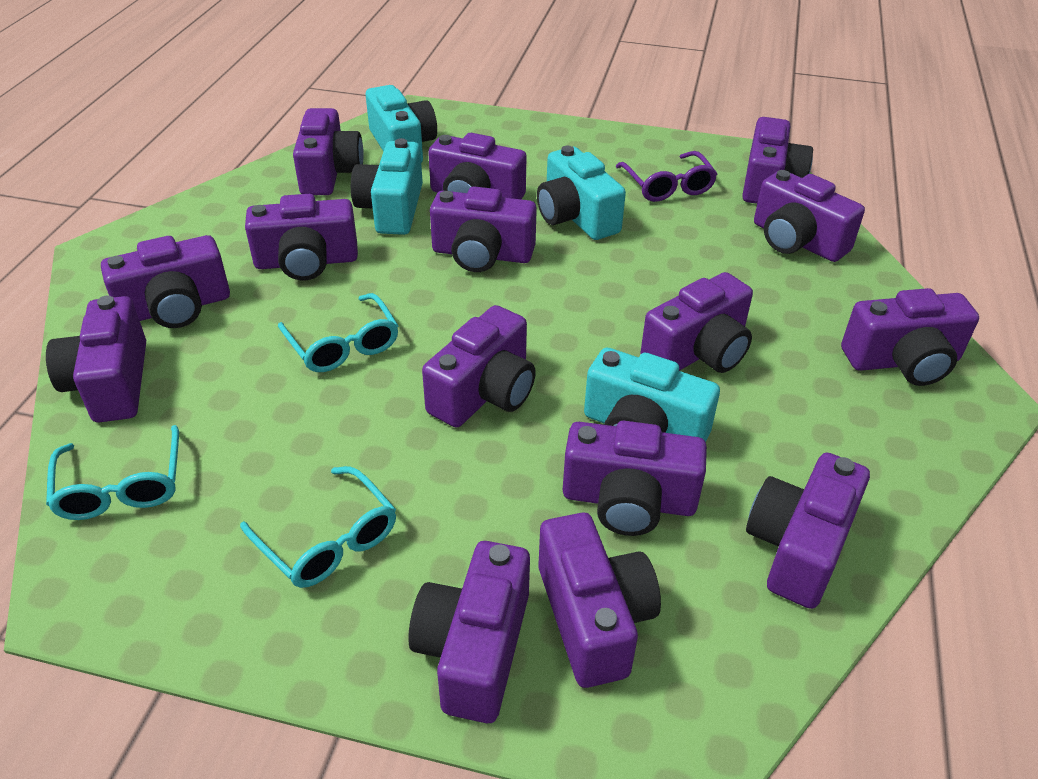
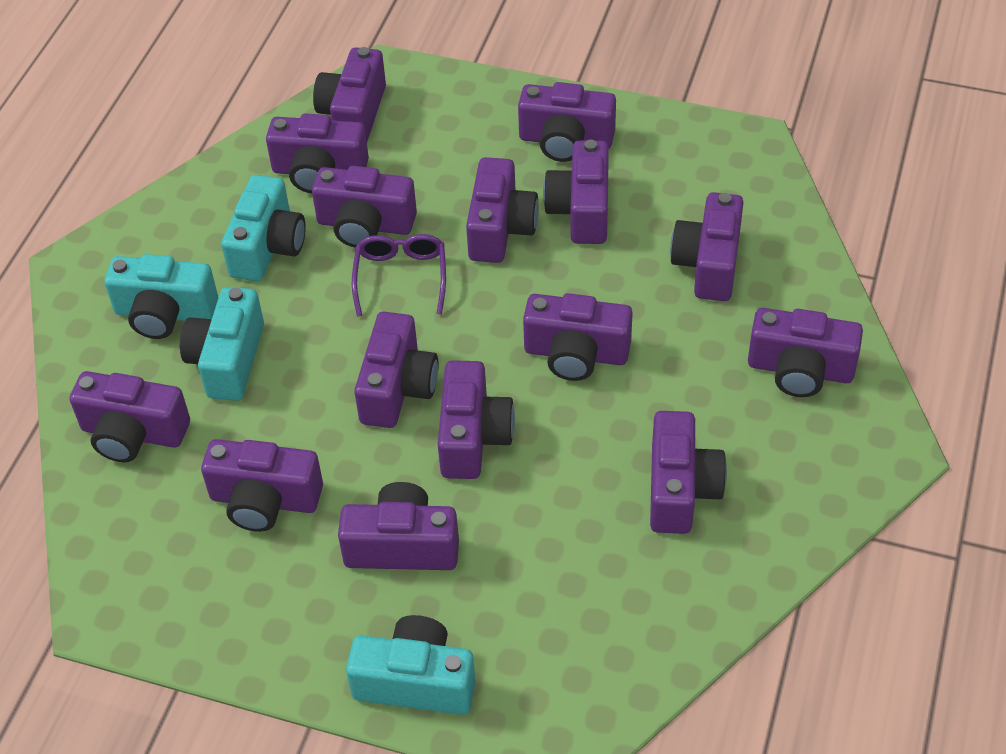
turquoise glasses: 3 -> 0

